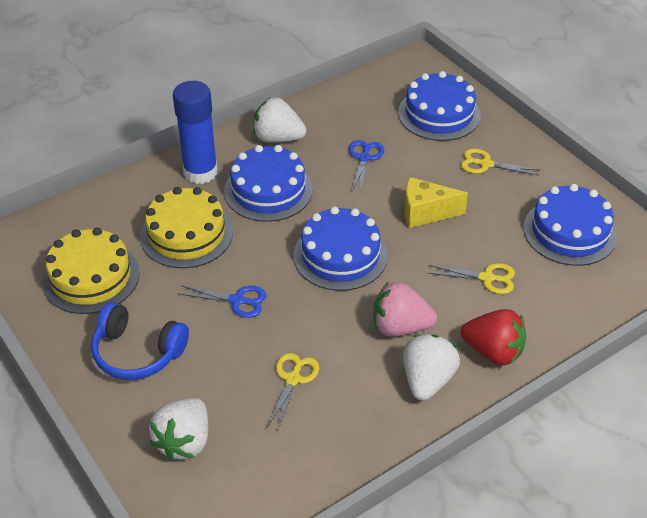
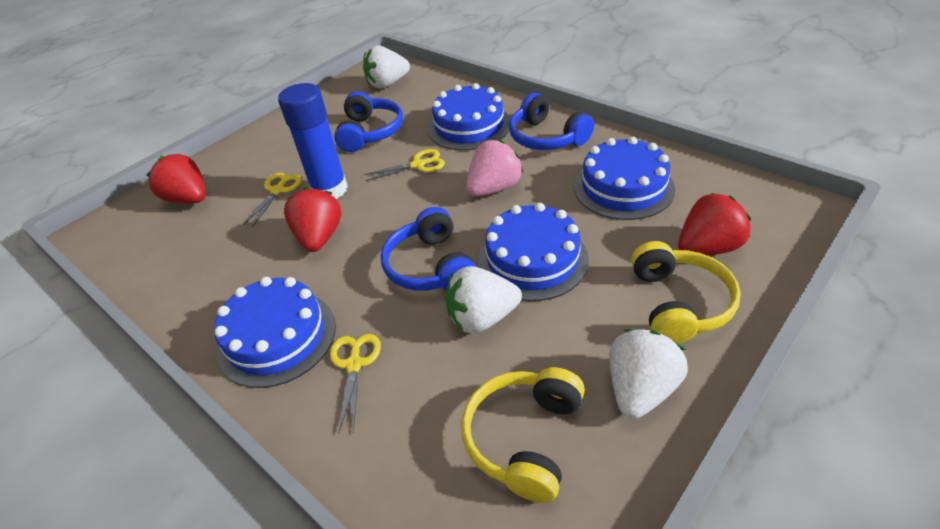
blue headphones: 1 -> 3
blue scissors: 2 -> 0
red strawberry: 1 -> 3
yellow cake: 2 -> 0
yellow cheese: 1 -> 0
yellow headphones: 0 -> 2

